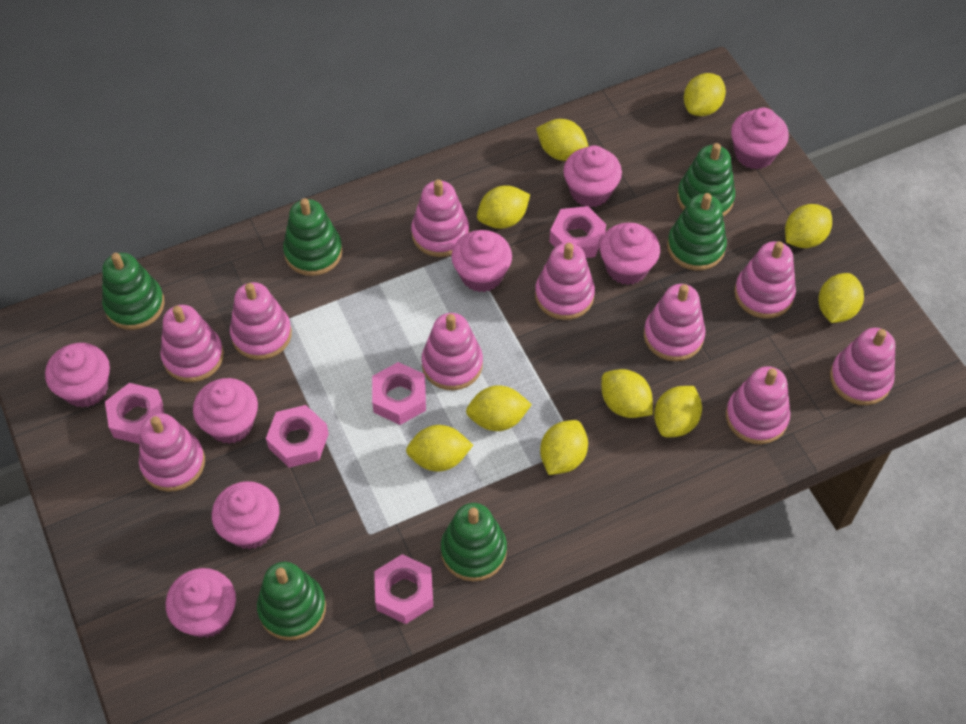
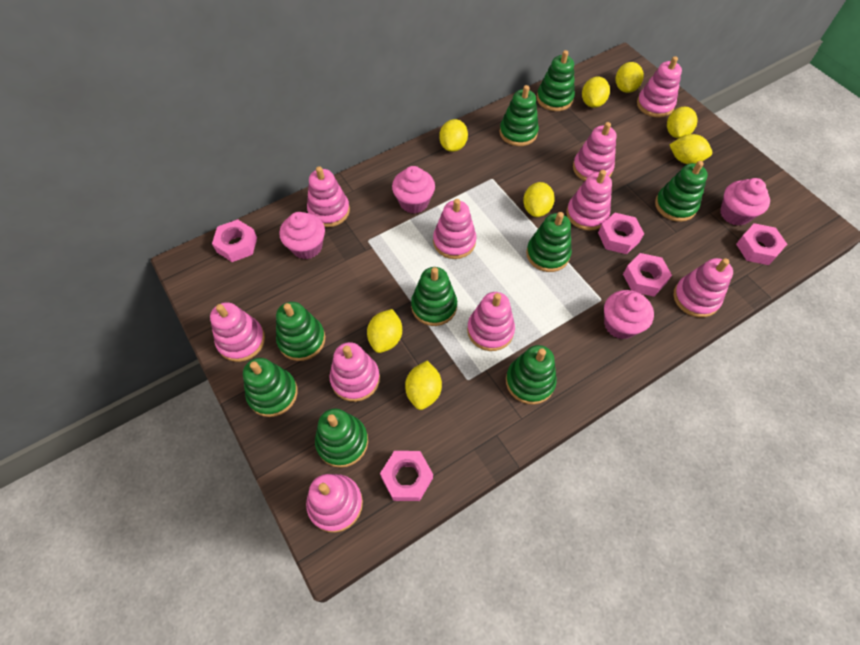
green stacking toy: 6 -> 9
pink cupcake: 8 -> 4
yellow lemon: 10 -> 8

